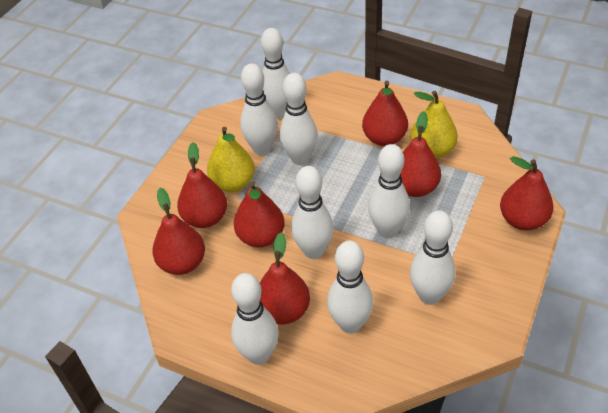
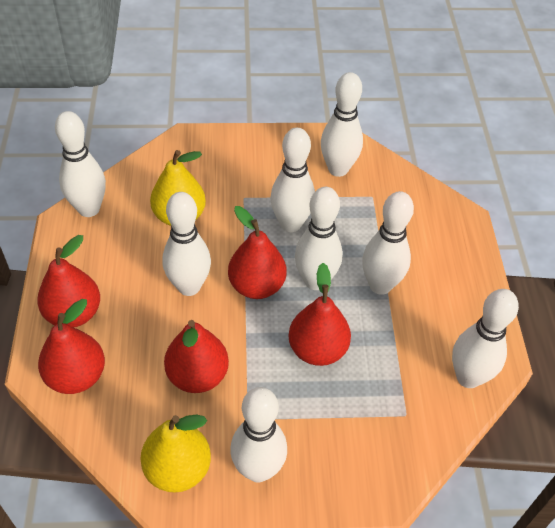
red pear: 7 -> 5

